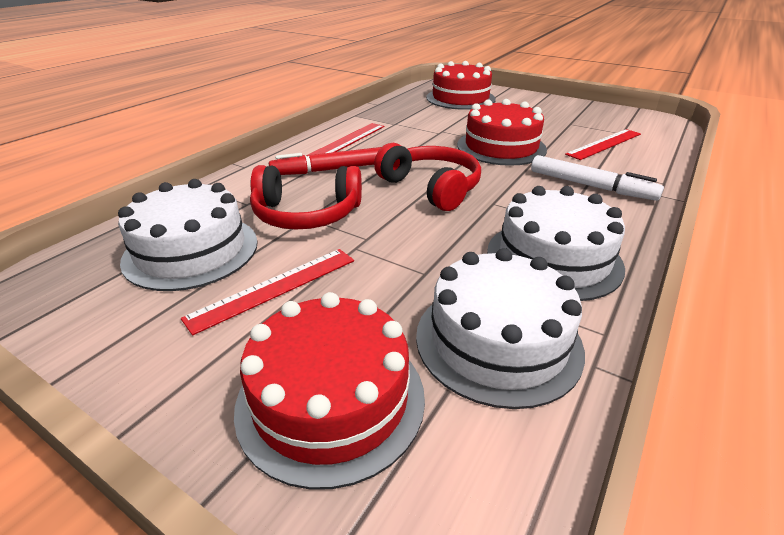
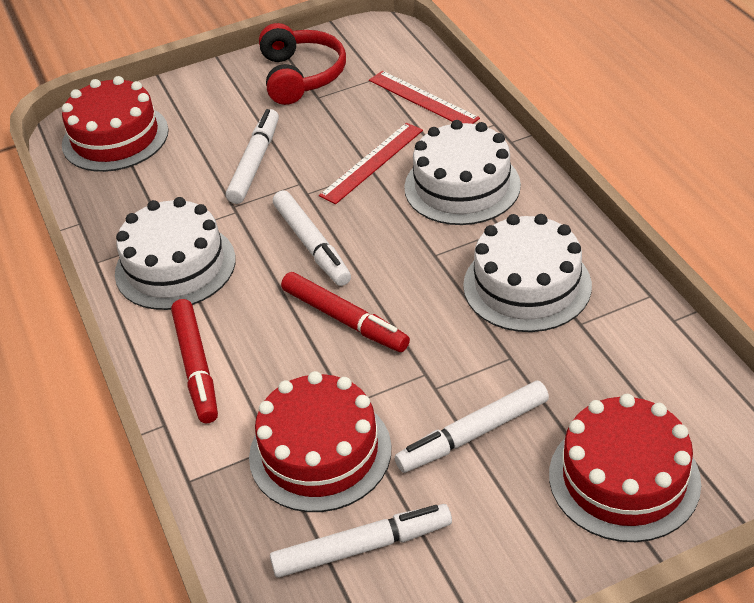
red headphones: 2 -> 1
red marker: 1 -> 2
red ruler: 3 -> 2
white marker: 1 -> 4

